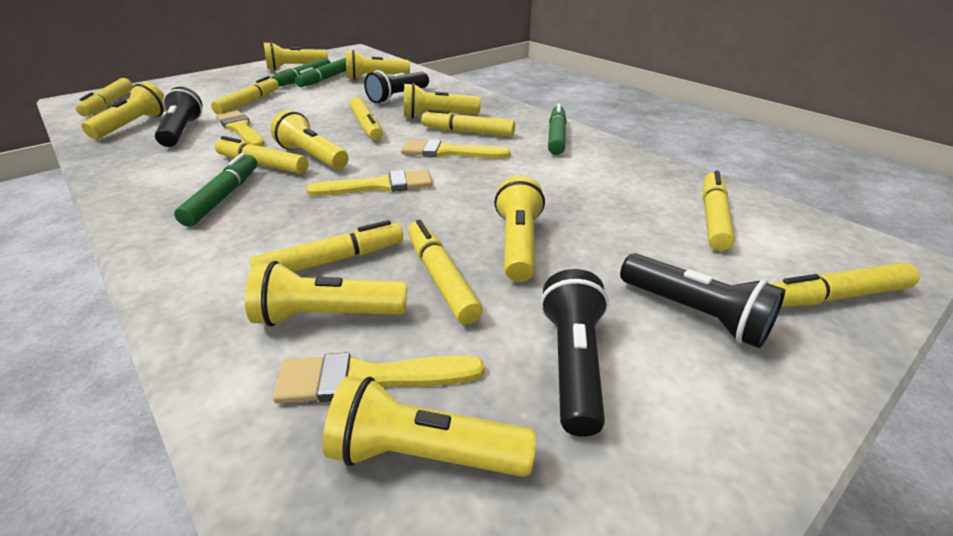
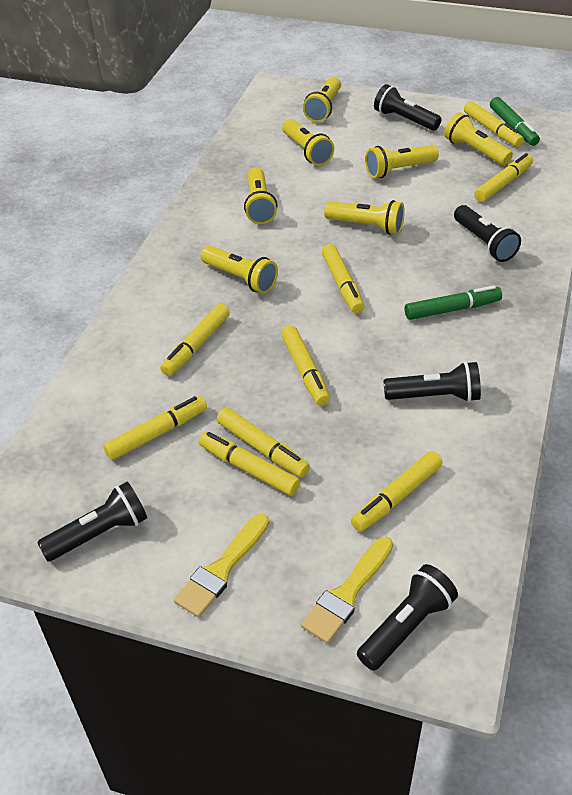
black flashlight: 4 -> 5
green marker: 4 -> 2
yellow brush: 4 -> 2
yellow flashlight: 8 -> 7

